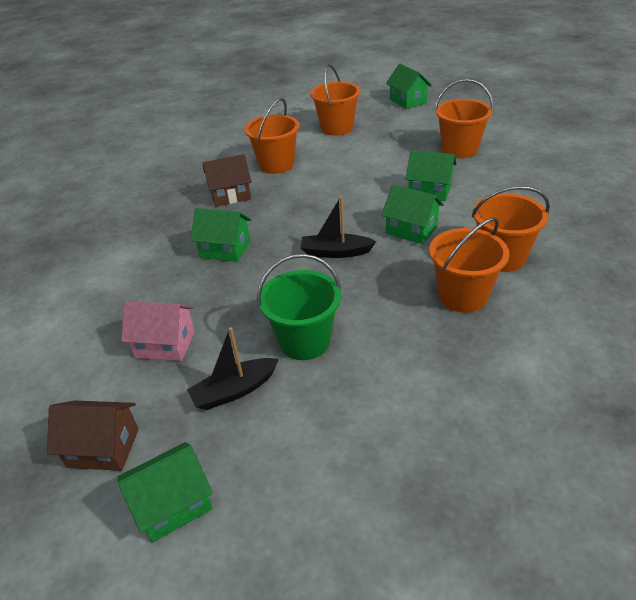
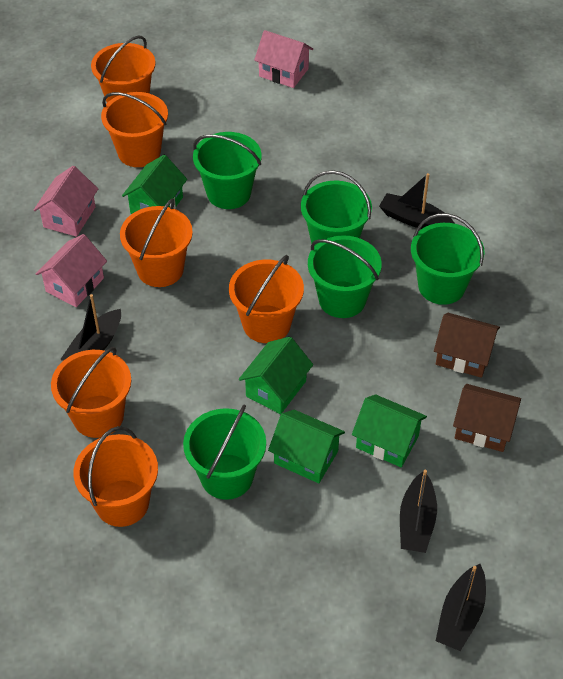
black boat: 2 -> 4
green bucket: 1 -> 5
green house: 5 -> 4
orange bucket: 5 -> 6
pink house: 1 -> 3

